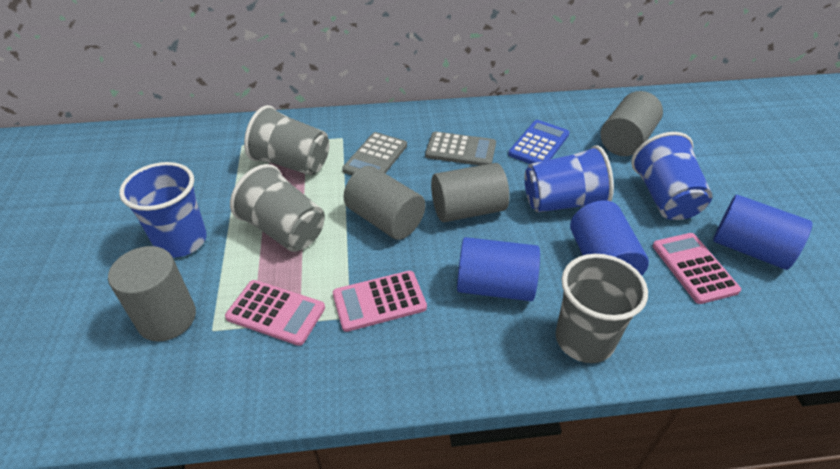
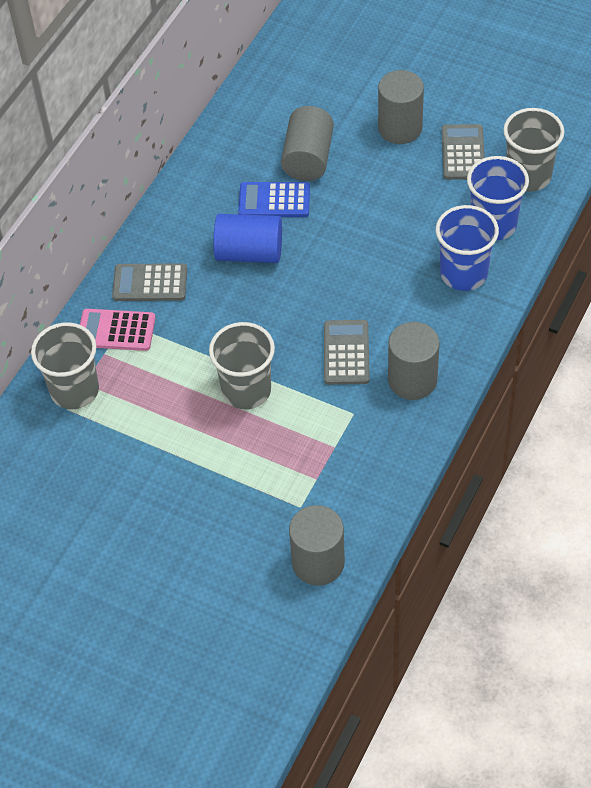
blue cup: 3 -> 2
blue cylinder: 3 -> 1
grey calculator: 2 -> 3
pink calculator: 3 -> 1

